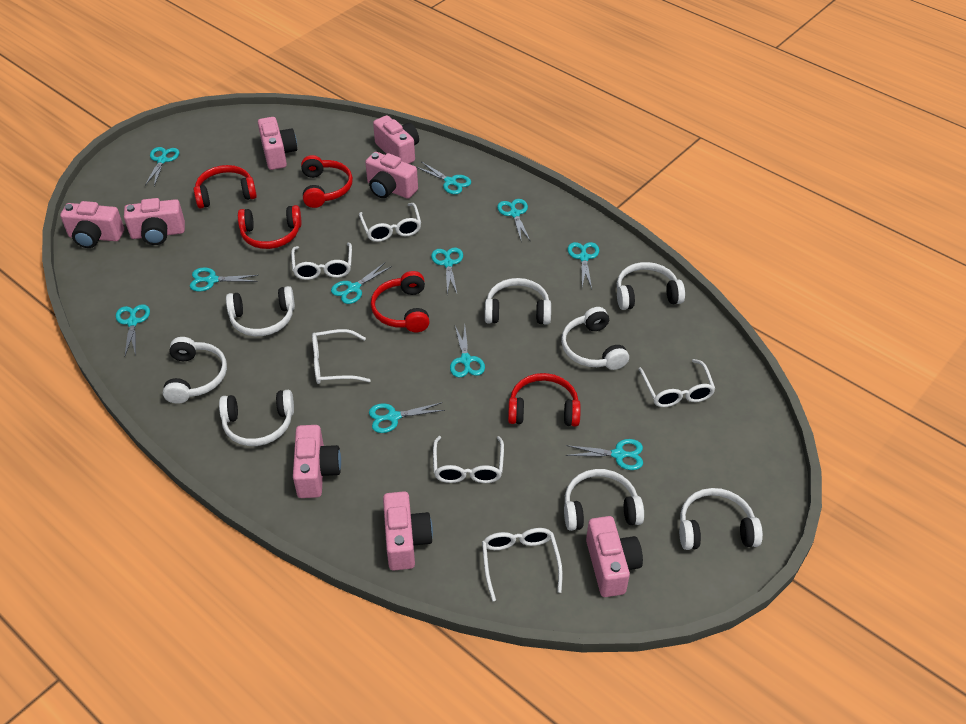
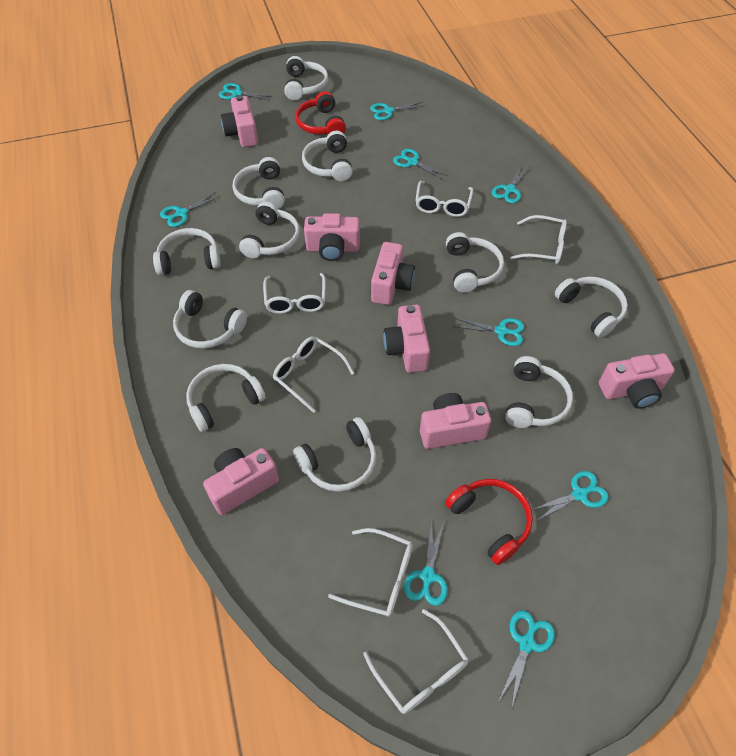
pink camera: 8 -> 7
red headphones: 5 -> 2
turquoise scissors: 11 -> 9
white headphones: 8 -> 11

